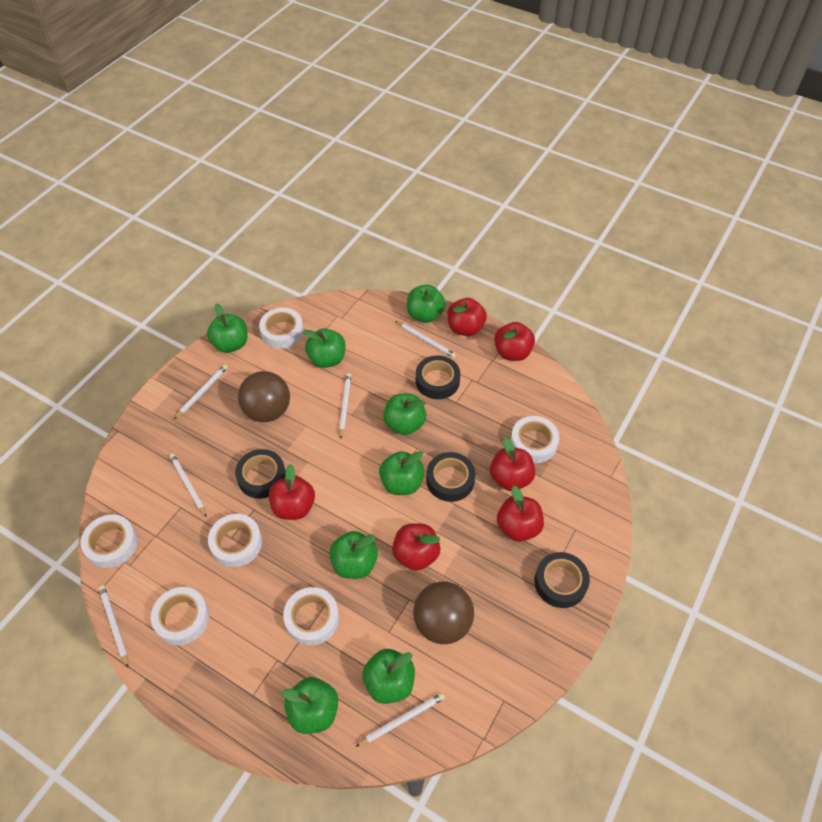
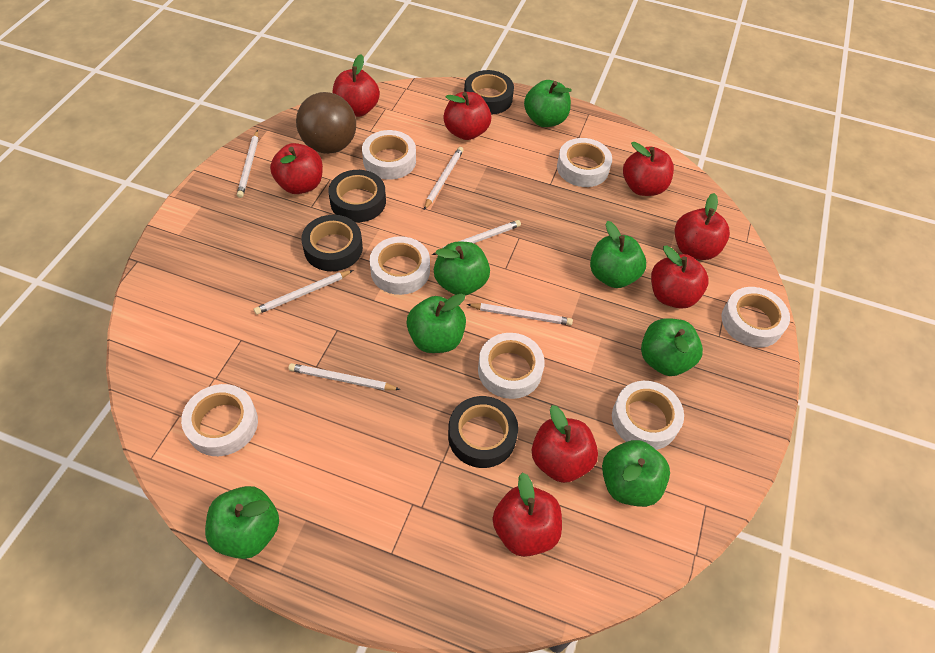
brown ball: 2 -> 1
green apple: 8 -> 7
red apple: 6 -> 8
white tape: 6 -> 7

